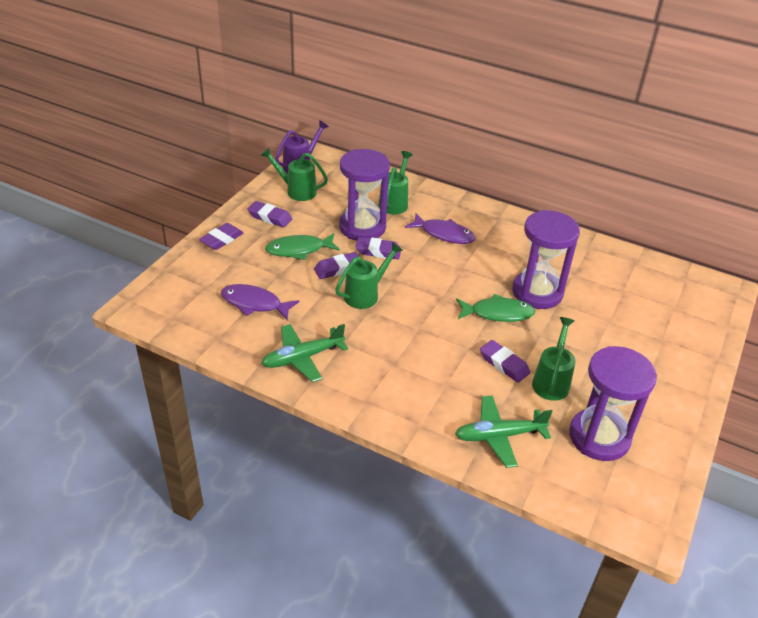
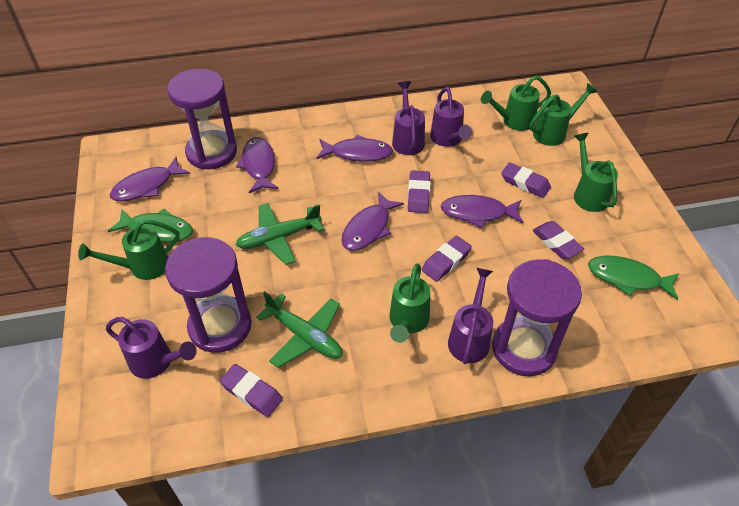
green watering can: 4 -> 5
purple fish: 2 -> 5
purple watering can: 1 -> 4

